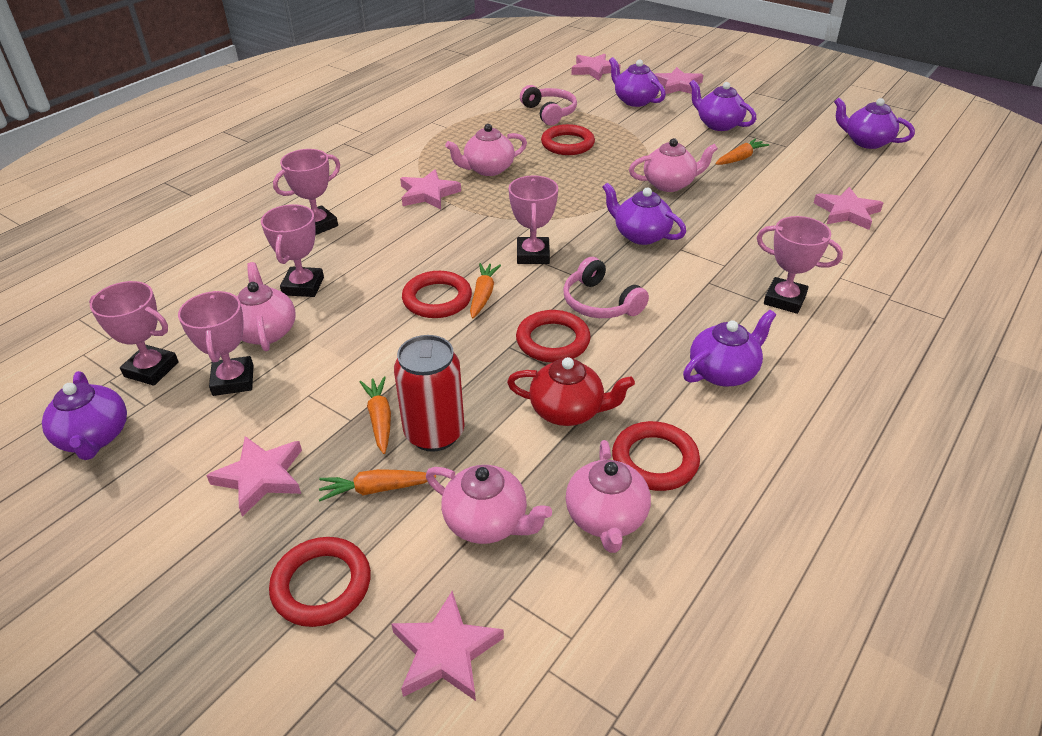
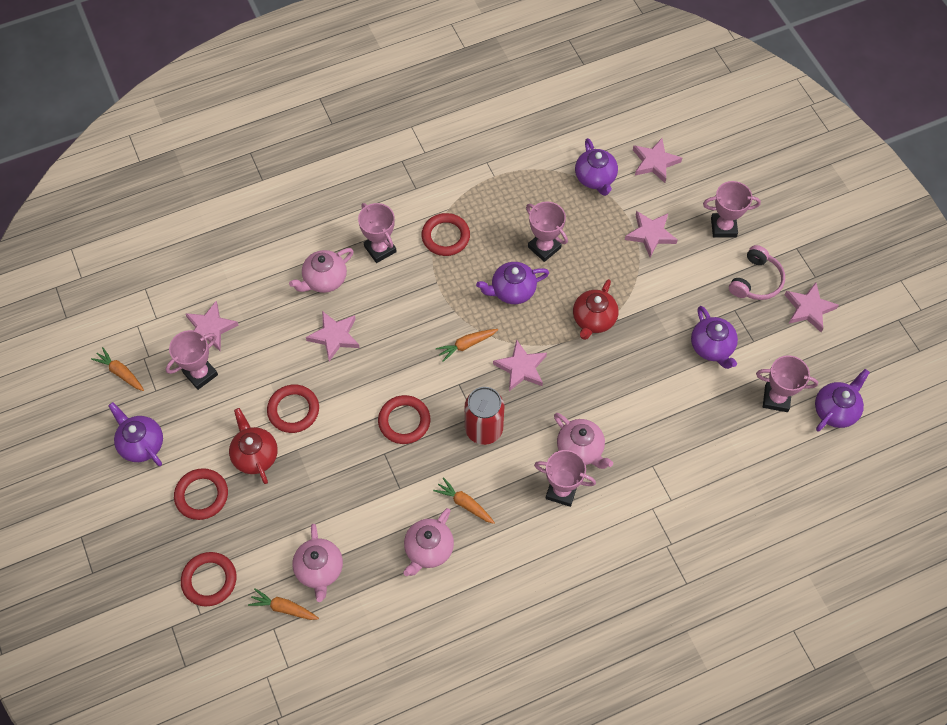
pink headphones: 2 -> 1
pink teapot: 5 -> 4
purple teapot: 6 -> 5
red teapot: 1 -> 2

